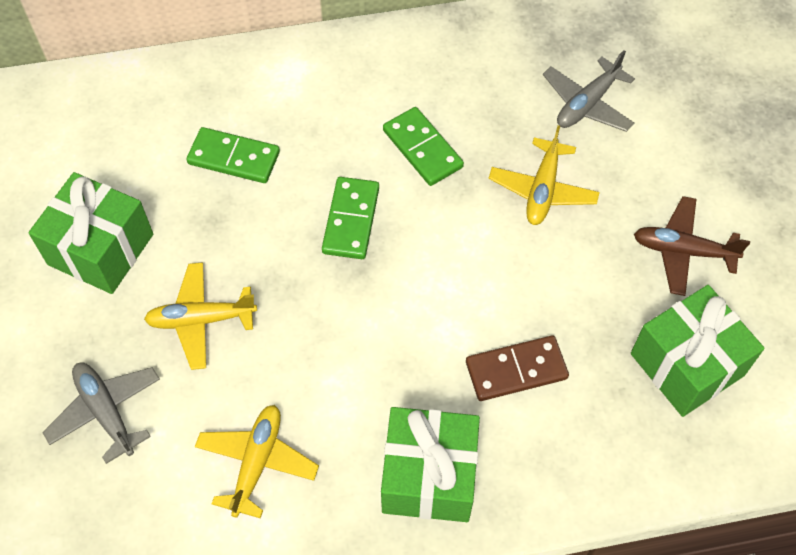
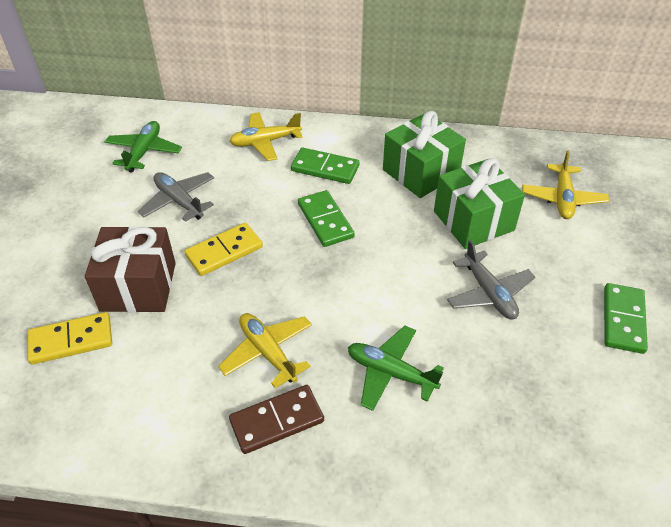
brown gift: 0 -> 1
brown plane: 1 -> 0
green gift: 3 -> 2
green plane: 0 -> 2
yellow domino: 0 -> 2

